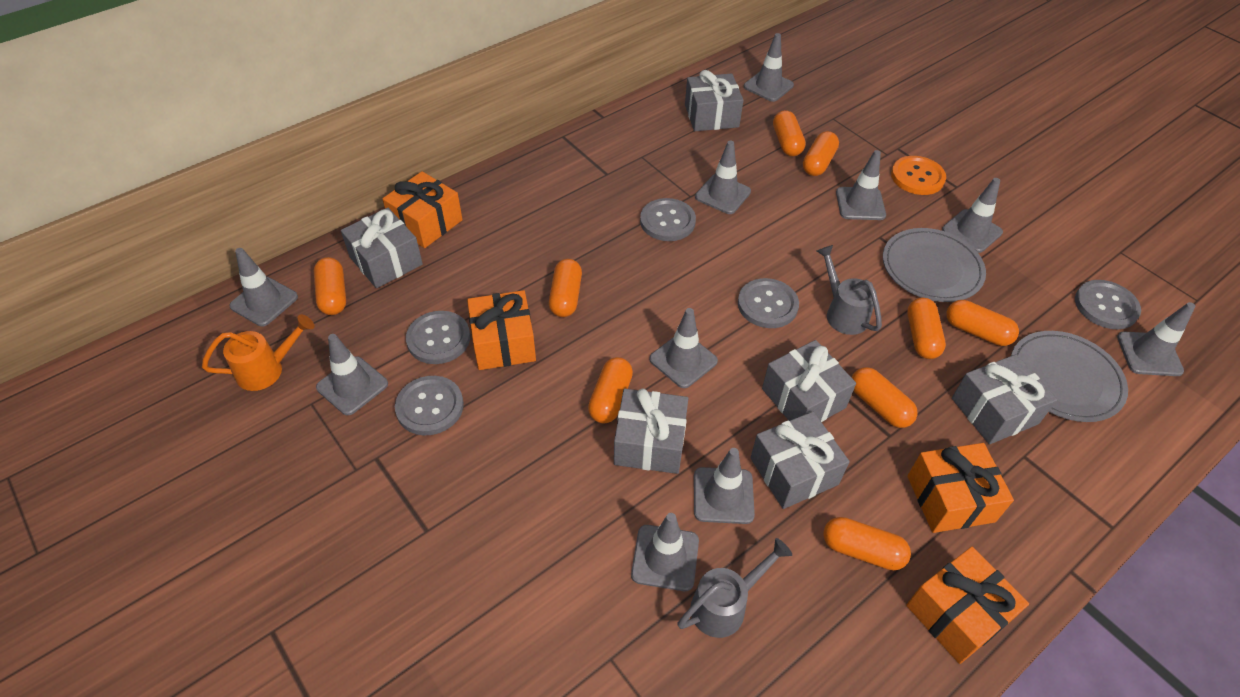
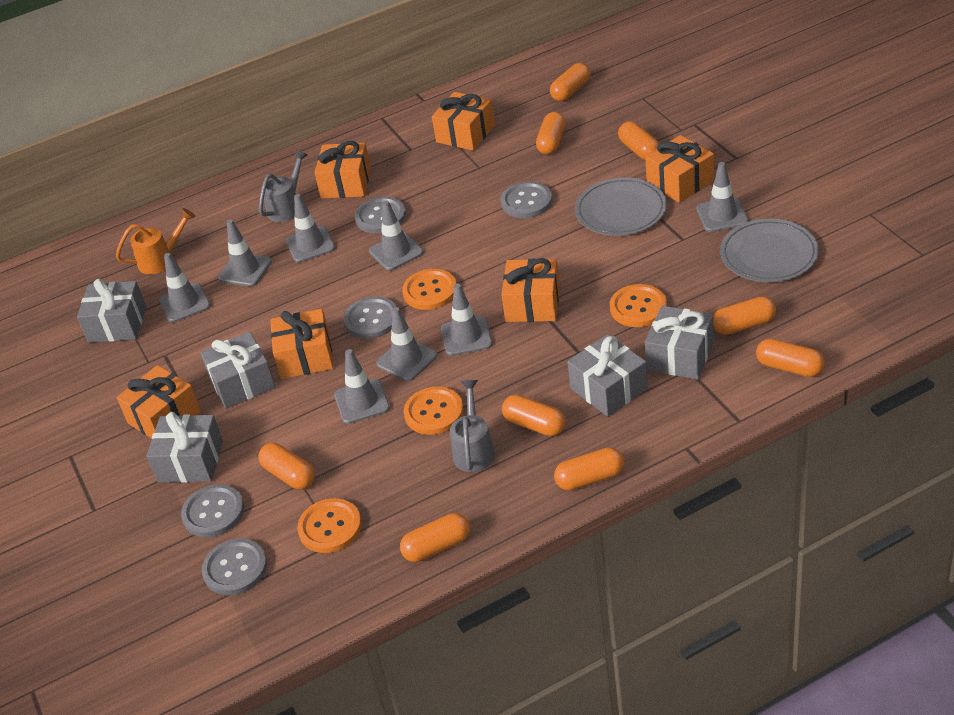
grey gift: 6 -> 5
grey traffic cone: 10 -> 8
orange button: 1 -> 4
orange gift: 4 -> 6

